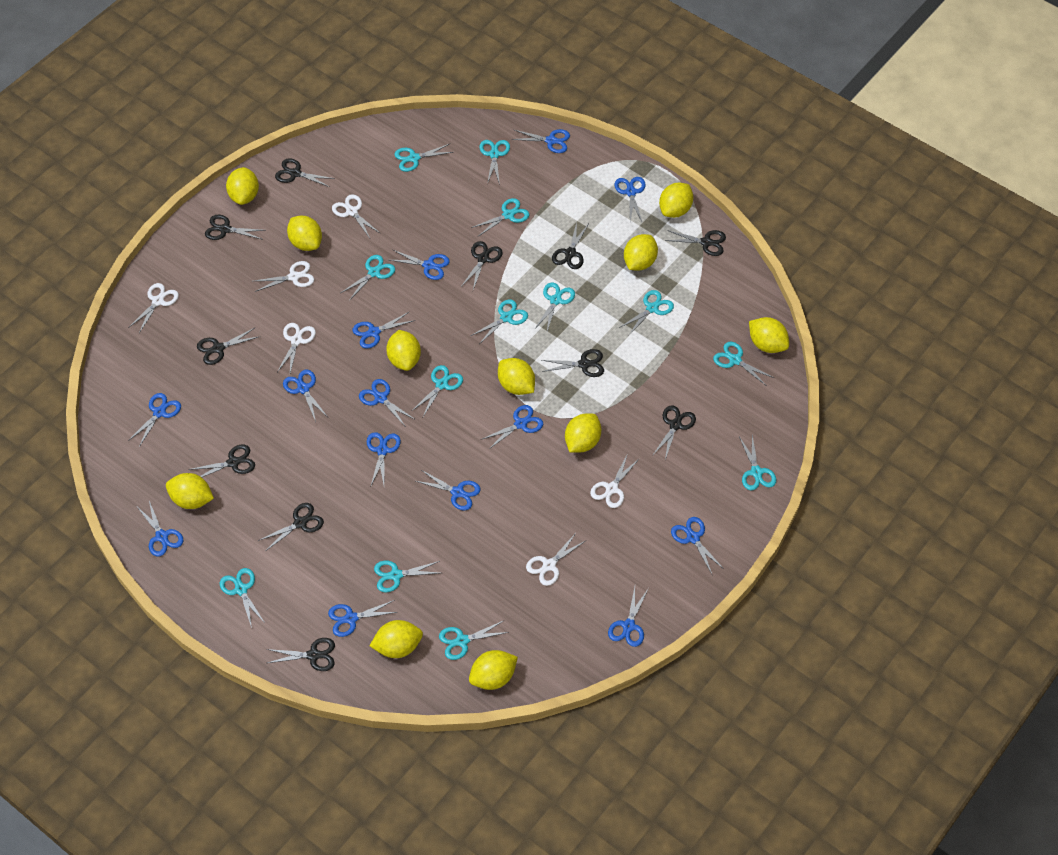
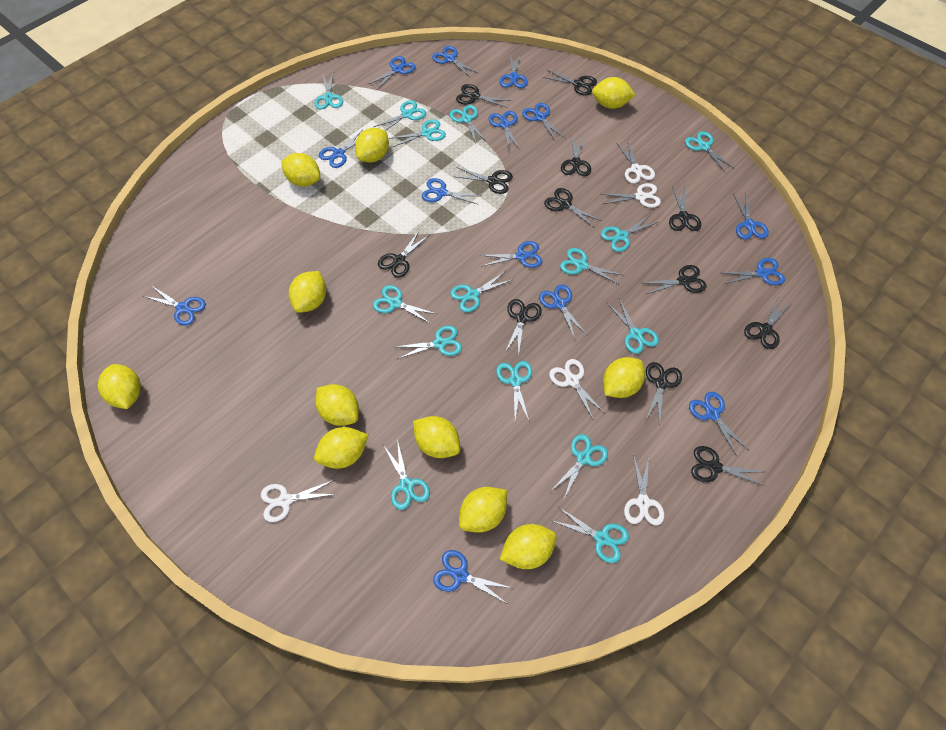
black scissors: 11 -> 12
turquoise scissors: 13 -> 15
white scissors: 6 -> 5

